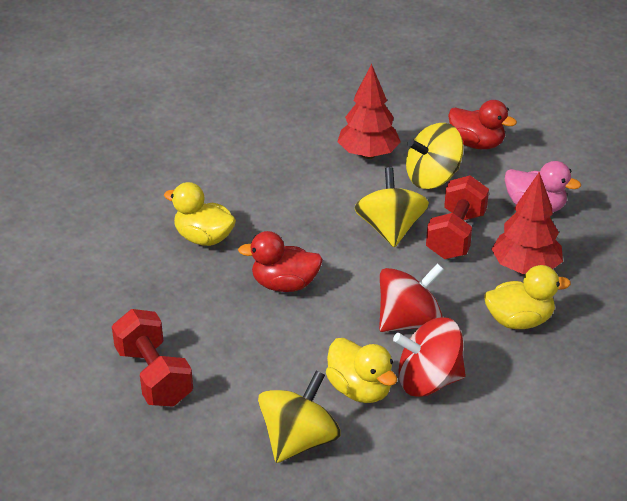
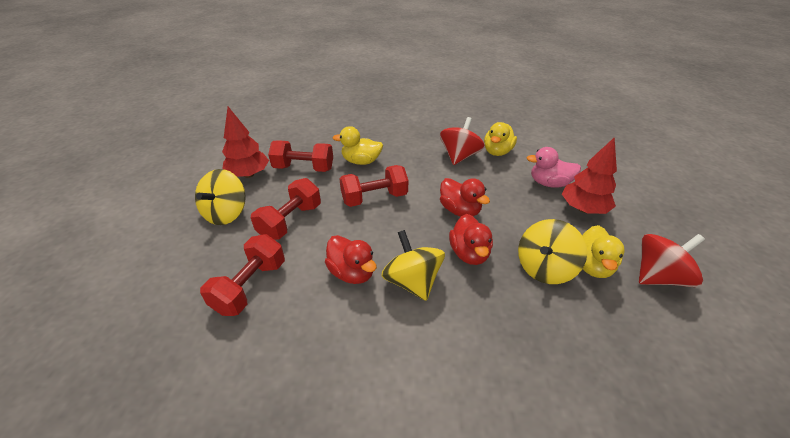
red duck: 2 -> 3
red dumbbell: 2 -> 4

